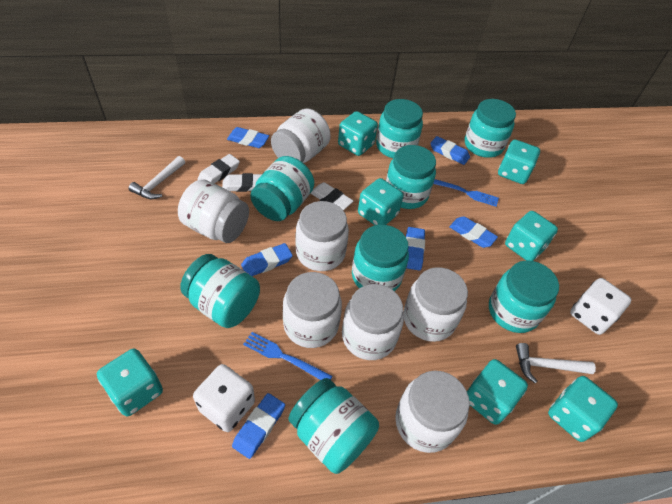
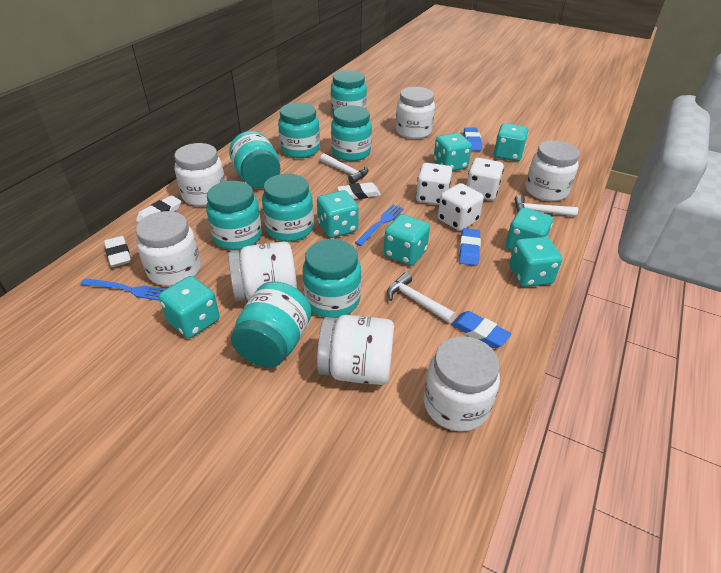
blue eraser: 6 -> 3
white dice: 2 -> 3
white hammer: 2 -> 3

